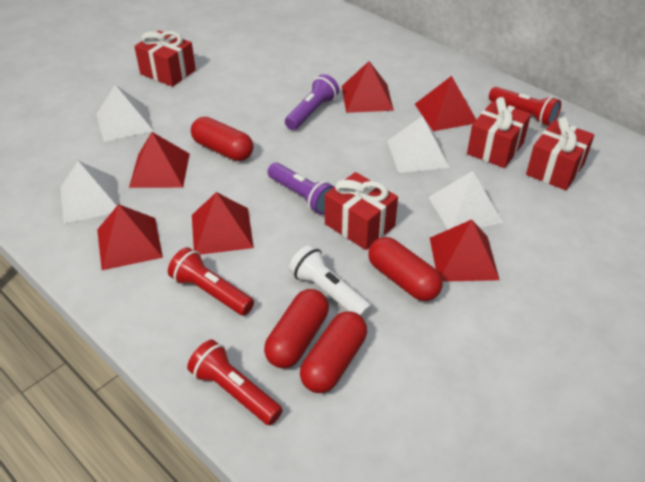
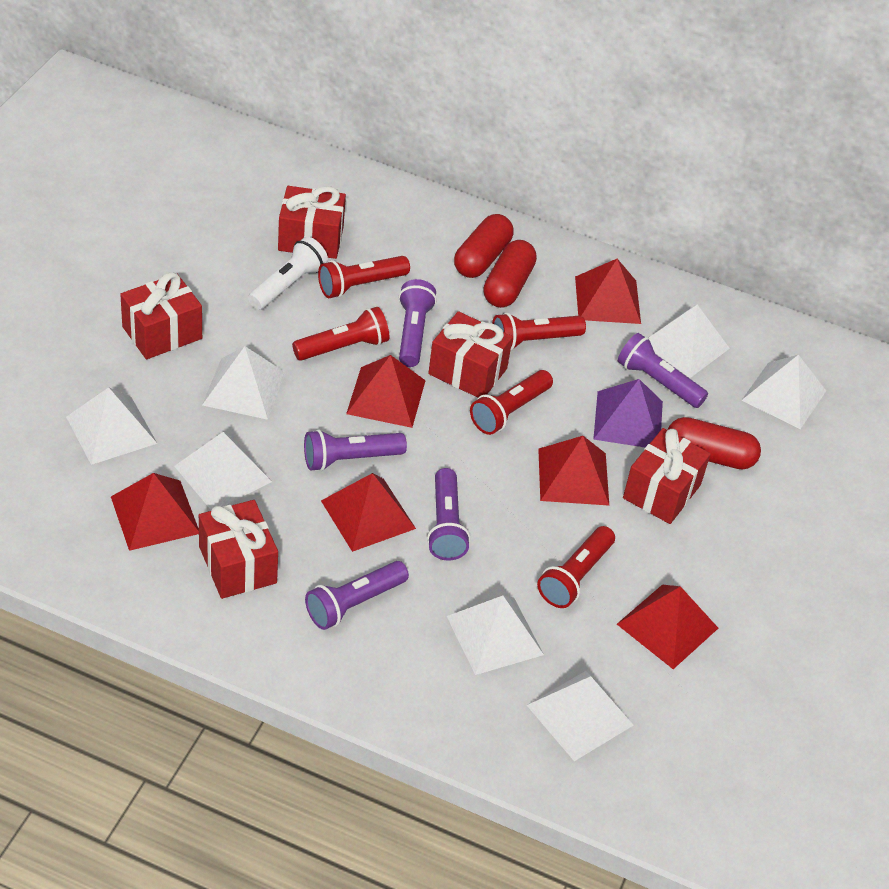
purple flashlight: 2 -> 5
purple pyramid: 0 -> 1
red capsule: 4 -> 3
red flashlight: 3 -> 5
red gift: 4 -> 5
white pyramid: 4 -> 7

